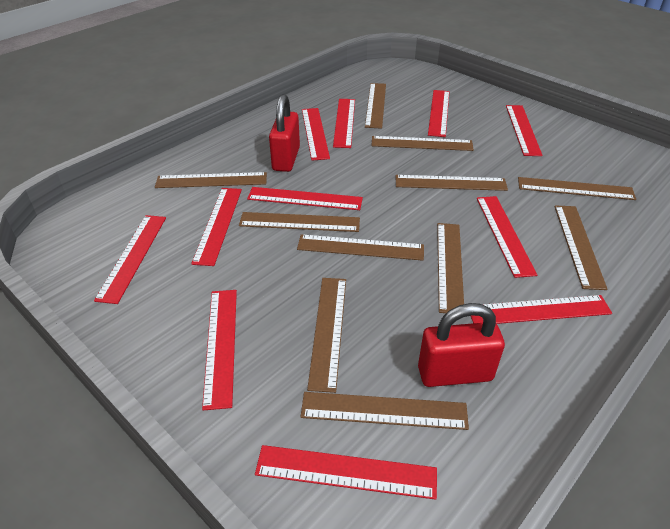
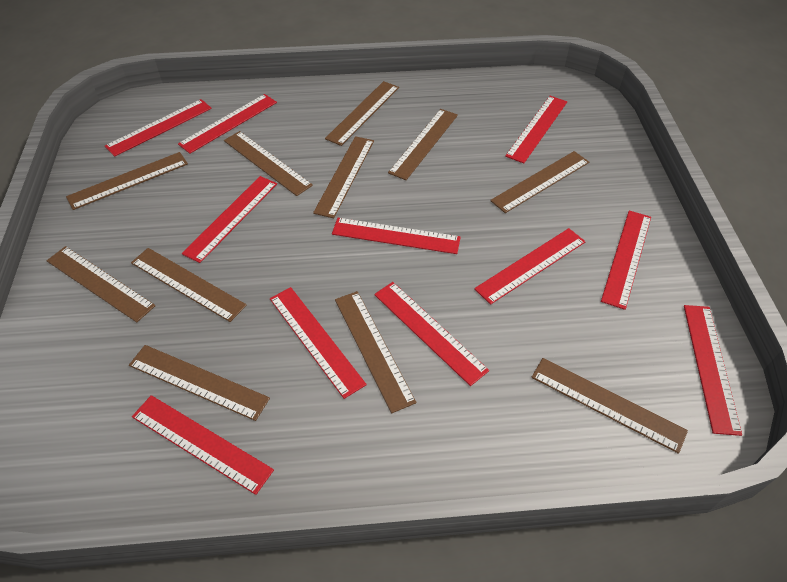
red padlock: 2 -> 0

